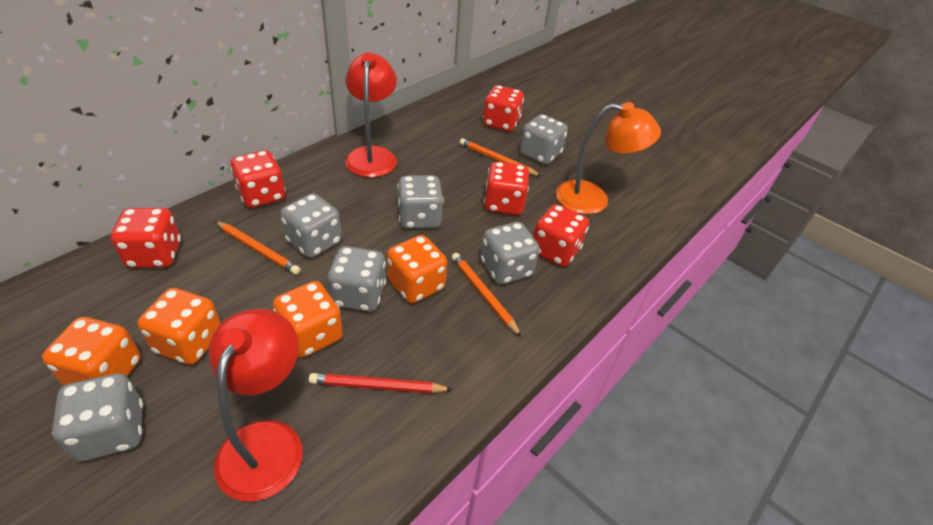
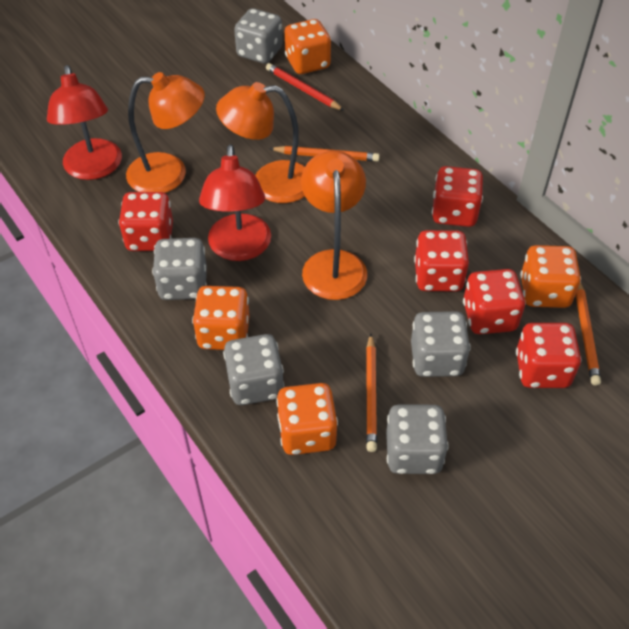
grey dice: 6 -> 5
orange lamp: 1 -> 3

